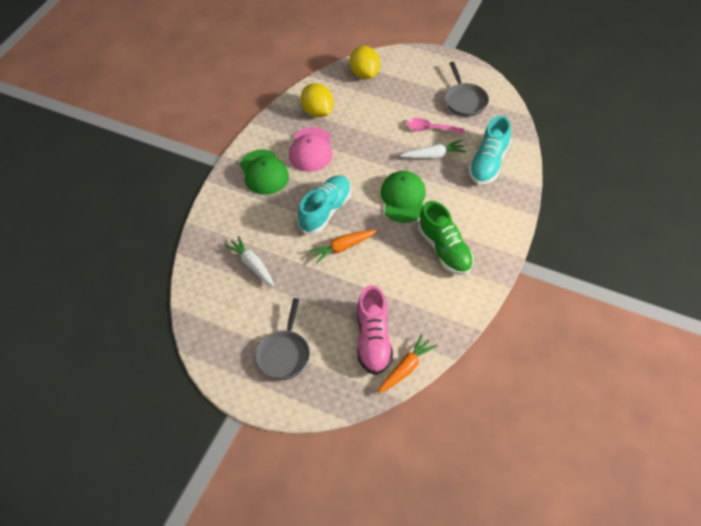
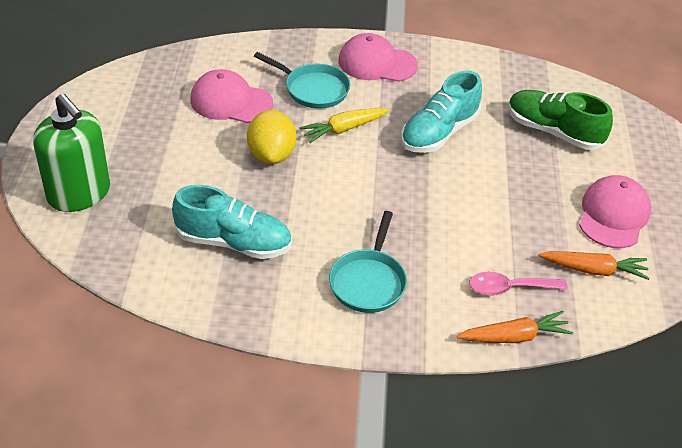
green cap: 2 -> 0
green soap dispenser: 0 -> 1
grey pan: 2 -> 0
pink cap: 1 -> 3
pink shoe: 1 -> 0
turquoise pan: 0 -> 2
white carrot: 2 -> 0
yellow carrot: 0 -> 1
yellow lemon: 2 -> 1

